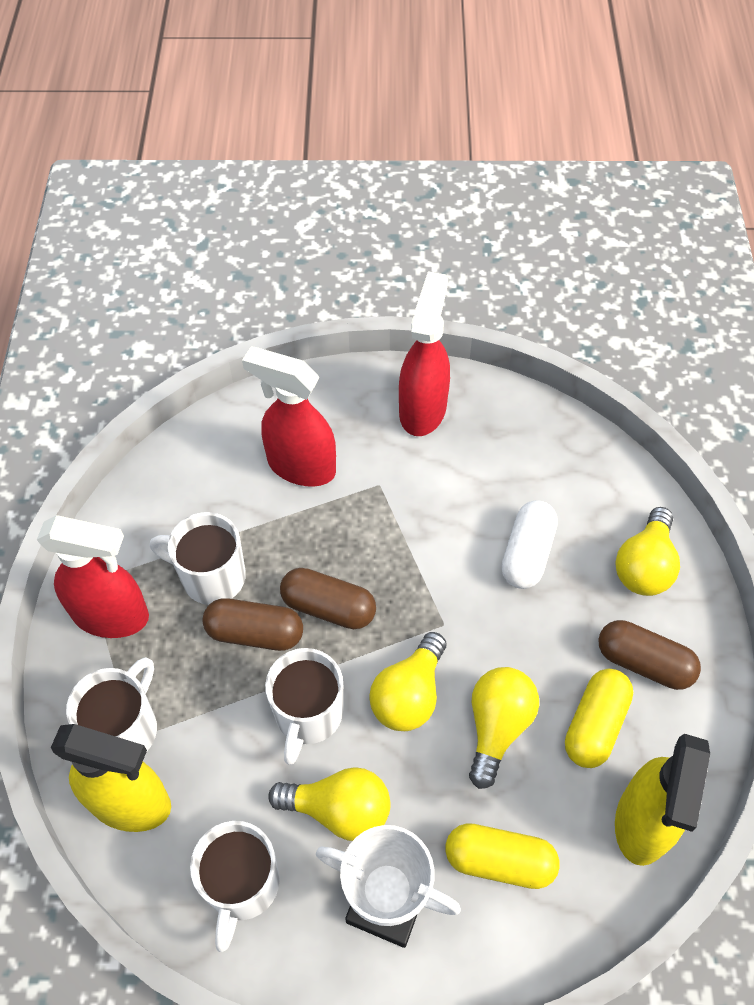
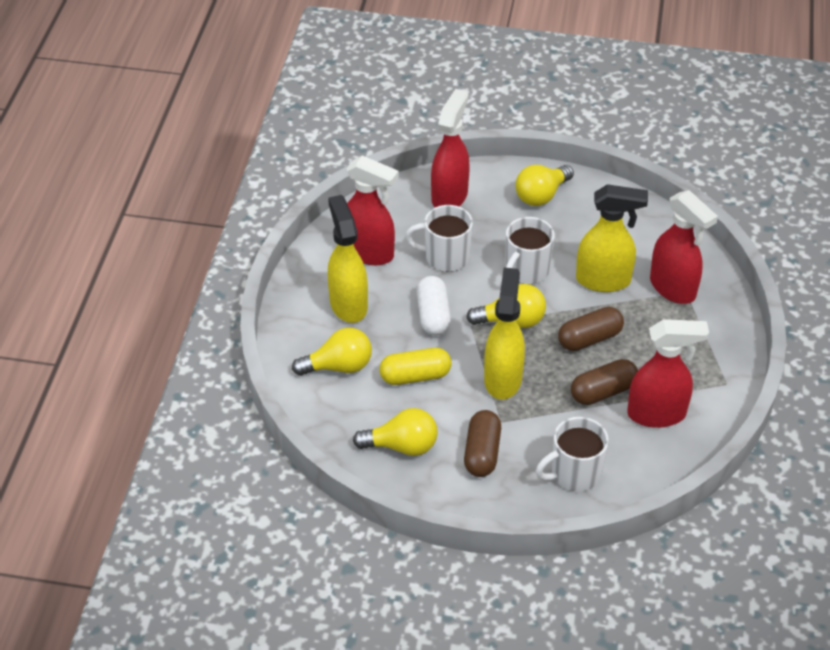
red spray bottle: 3 -> 4
white mug: 4 -> 3
white trophy: 1 -> 0
yellow capsule: 2 -> 1
yellow spray bottle: 2 -> 3

